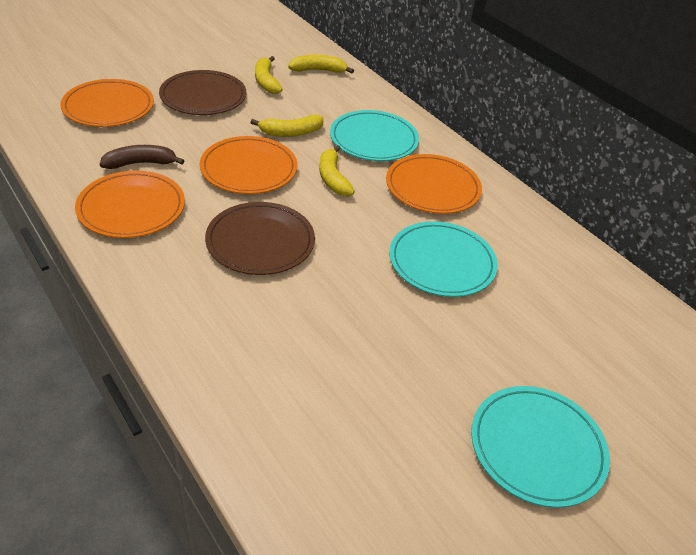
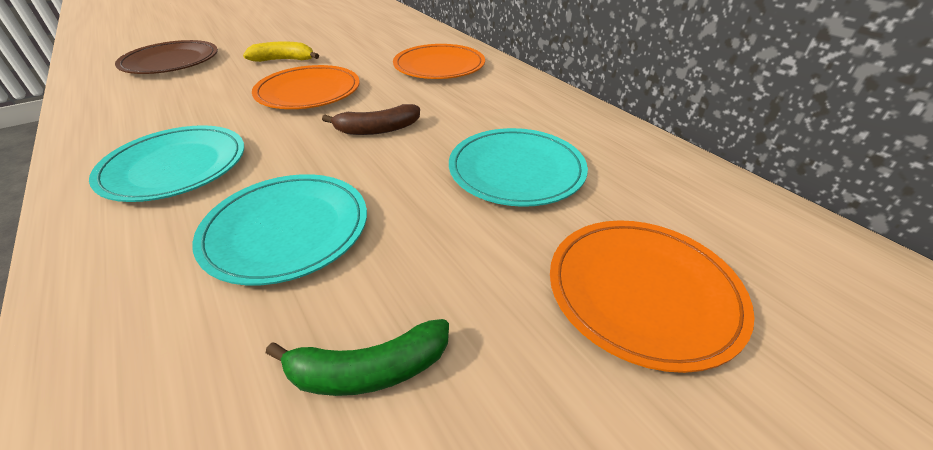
brown plate: 2 -> 1
green banana: 0 -> 1
orange plate: 4 -> 3
yellow banana: 4 -> 1

